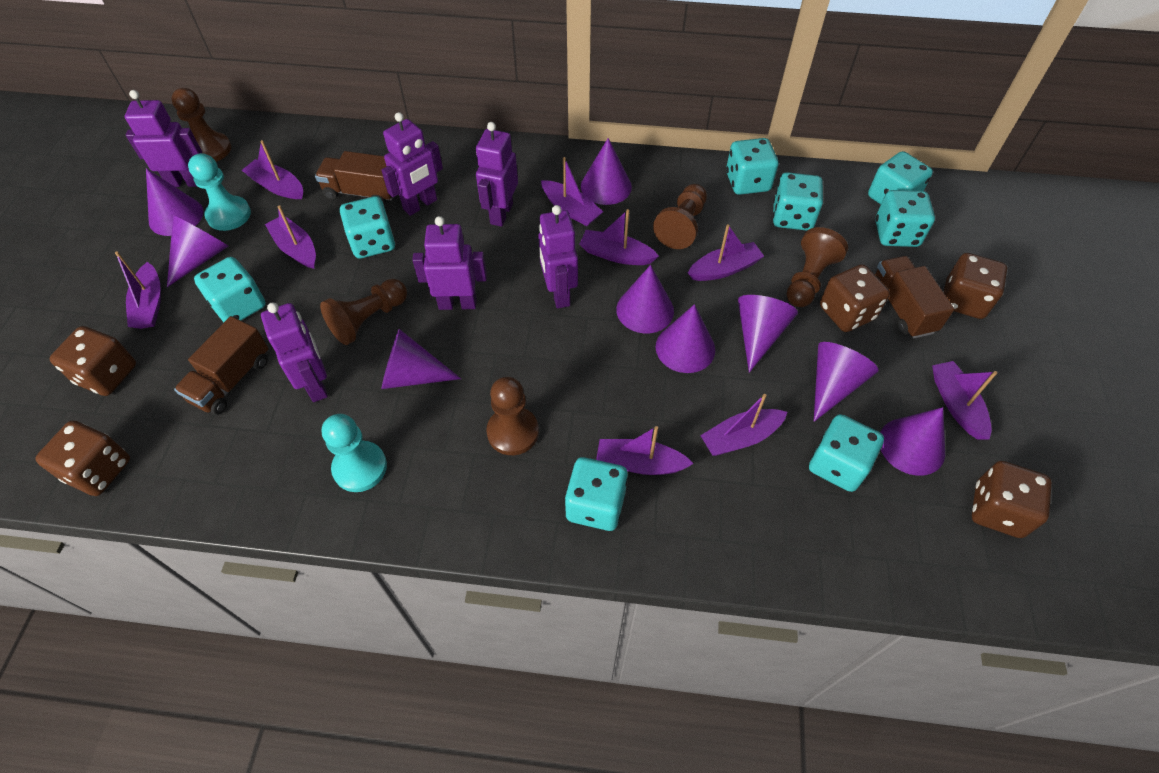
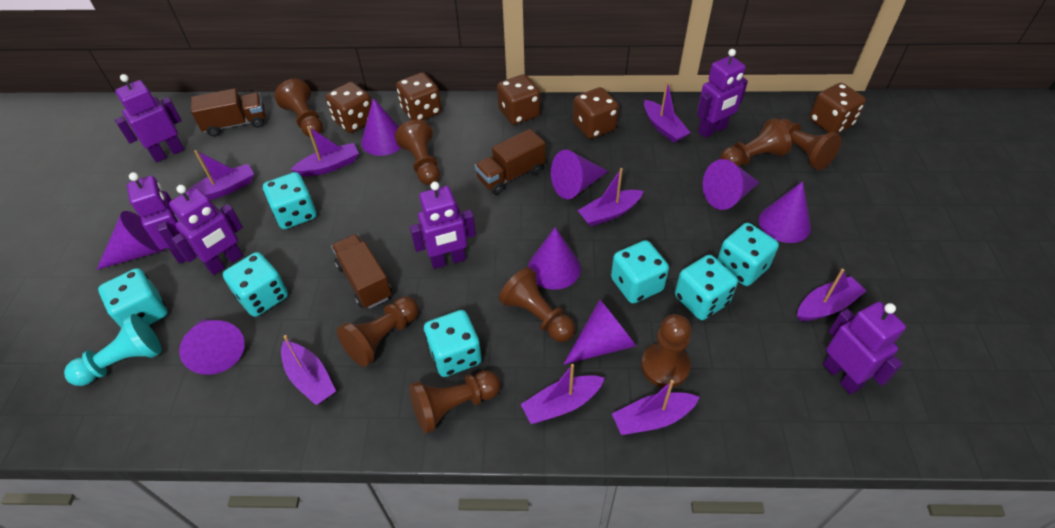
brown pawn: 5 -> 8
purple boat: 9 -> 8
purple cone: 9 -> 8
turquoise dice: 8 -> 7
turquoise pawn: 2 -> 1

